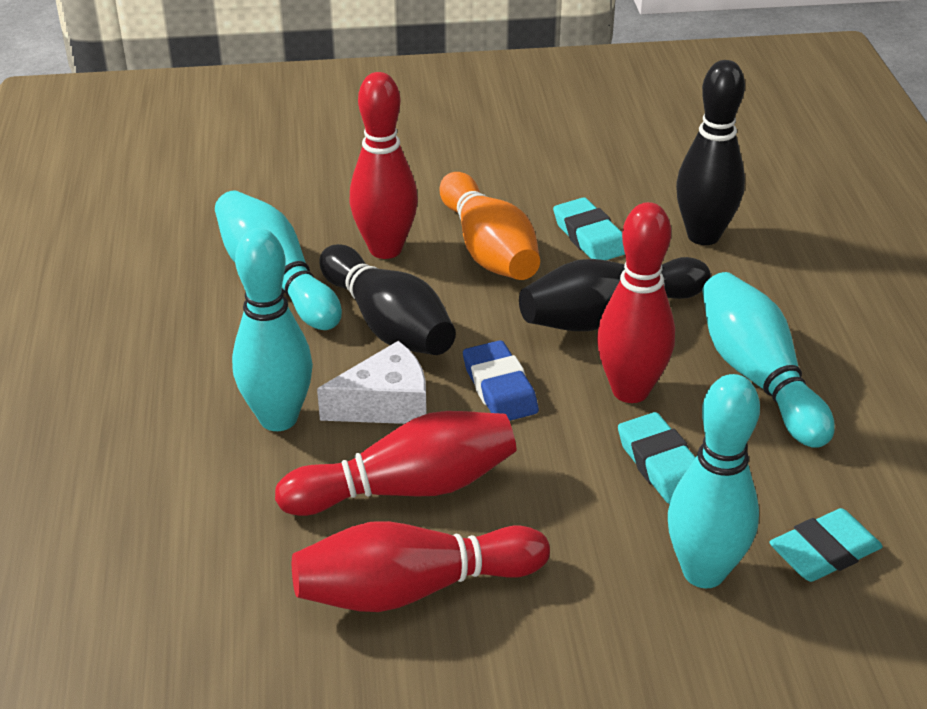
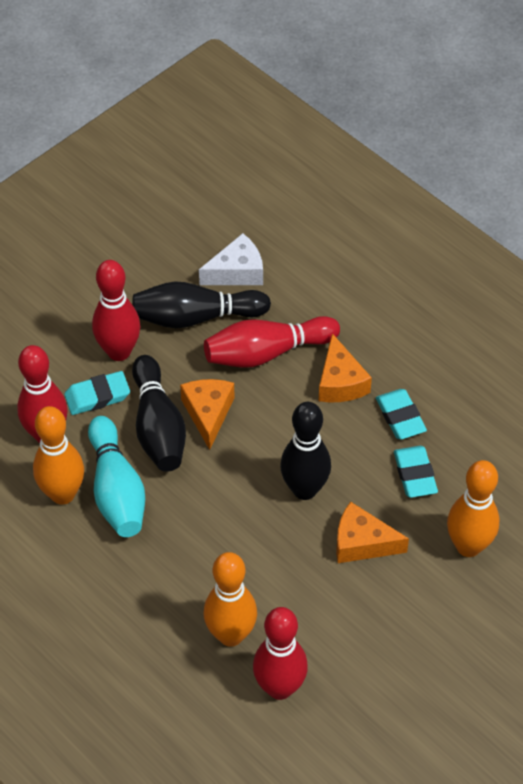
blue eraser: 1 -> 0
orange bowling pin: 1 -> 3
orange cheese: 0 -> 3
turquoise bowling pin: 4 -> 1

